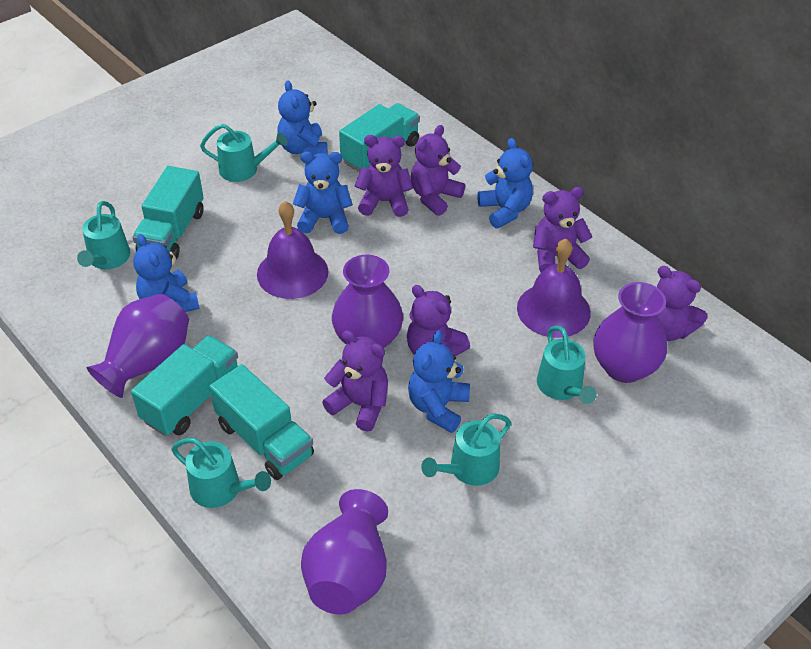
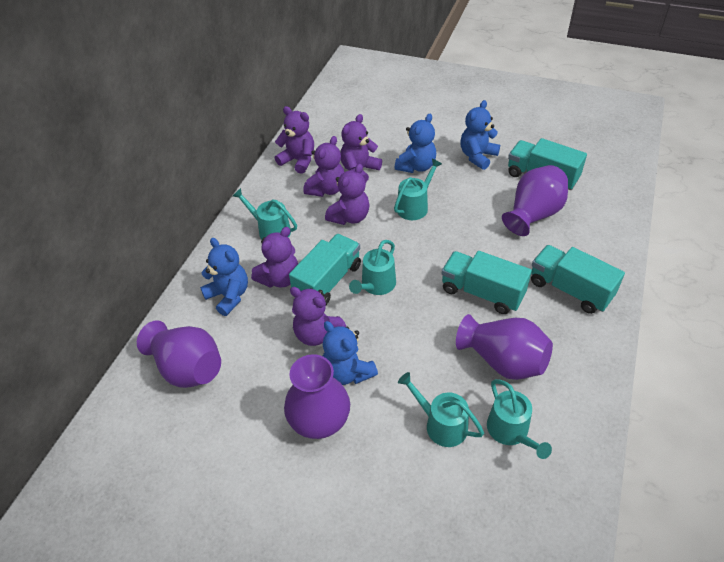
blue teddy bear: 5 -> 4
purple bell: 2 -> 0

